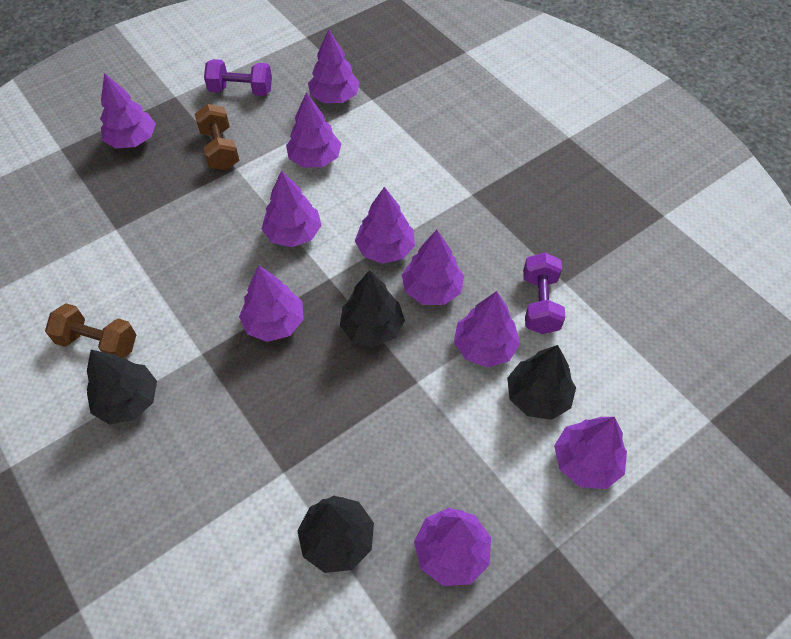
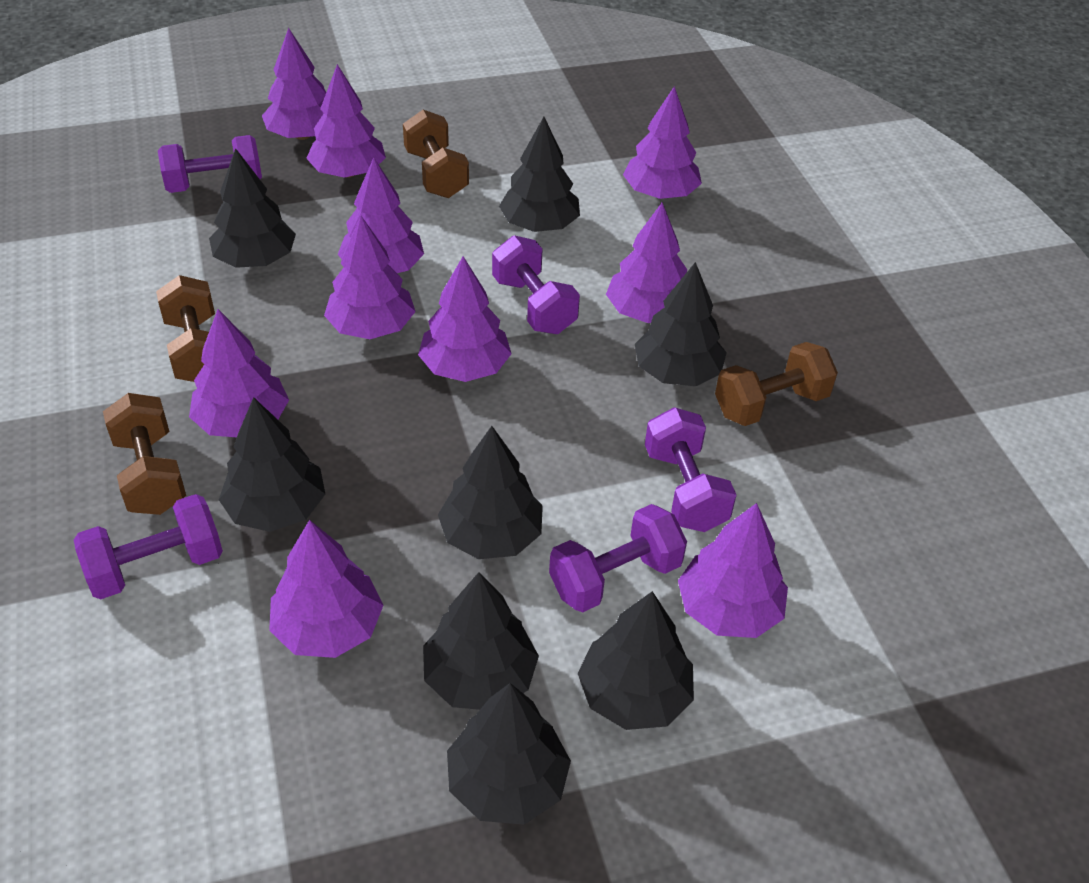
black tree: 4 -> 8
brown dumbbell: 2 -> 4
purple dumbbell: 2 -> 5

